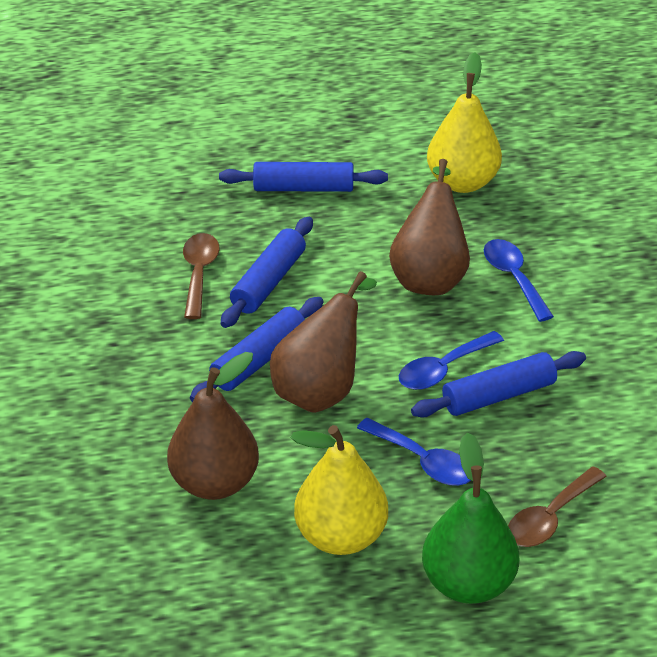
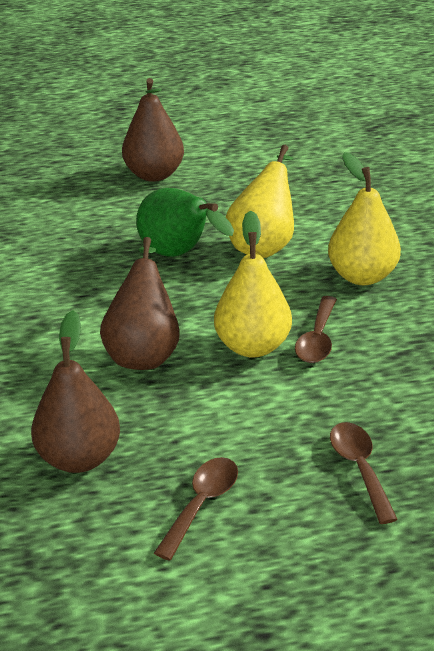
blue rolling pin: 4 -> 0
blue spoon: 3 -> 0
brown spoon: 2 -> 3
yellow pear: 2 -> 3

